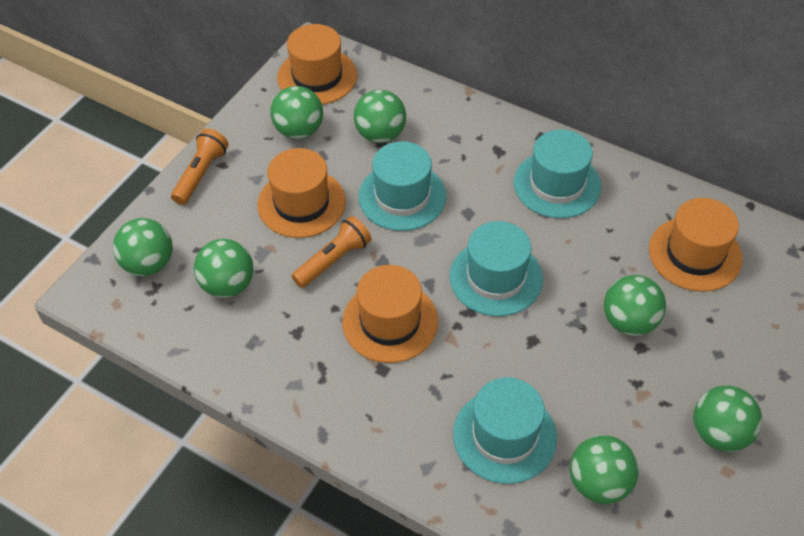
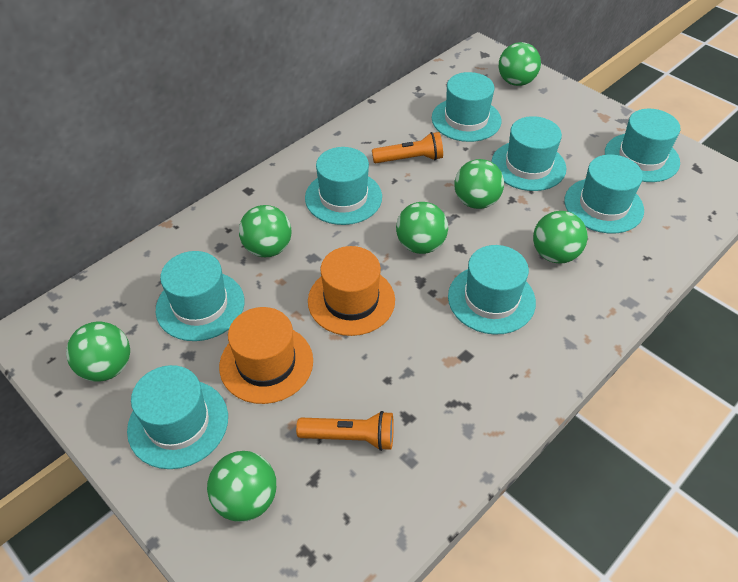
orange hat: 4 -> 2
turquoise hat: 4 -> 8

